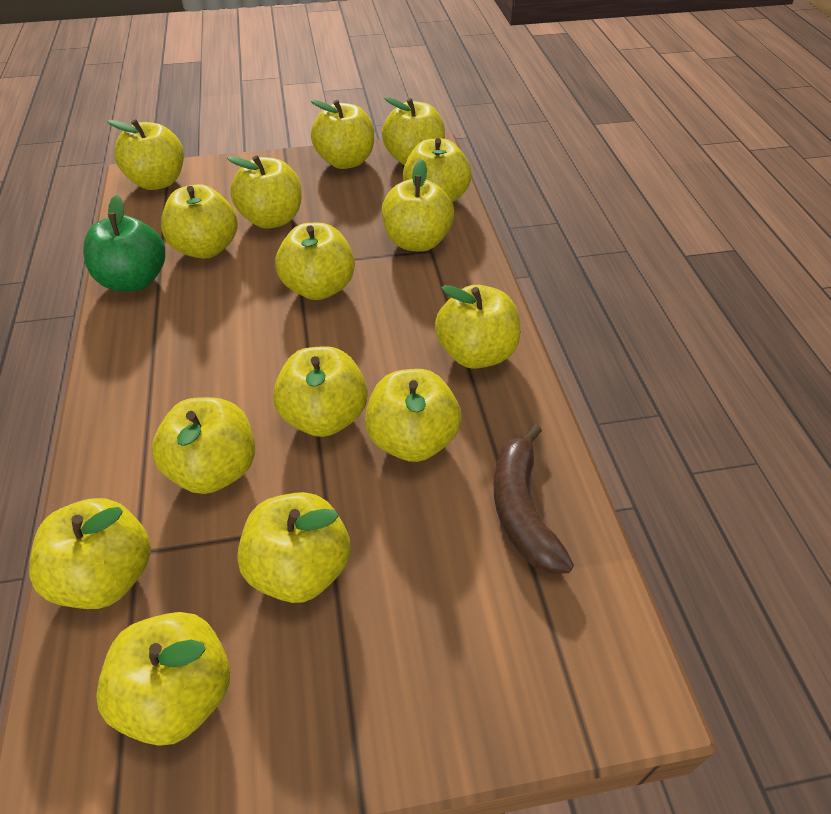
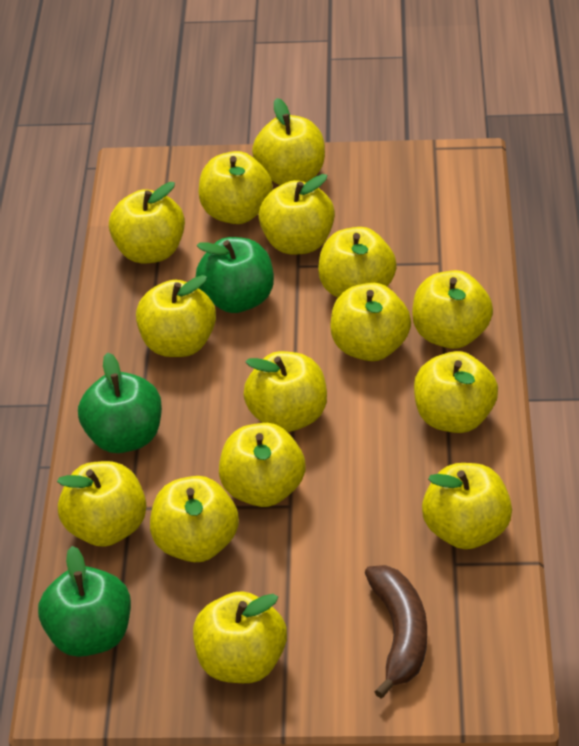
green apple: 1 -> 3

